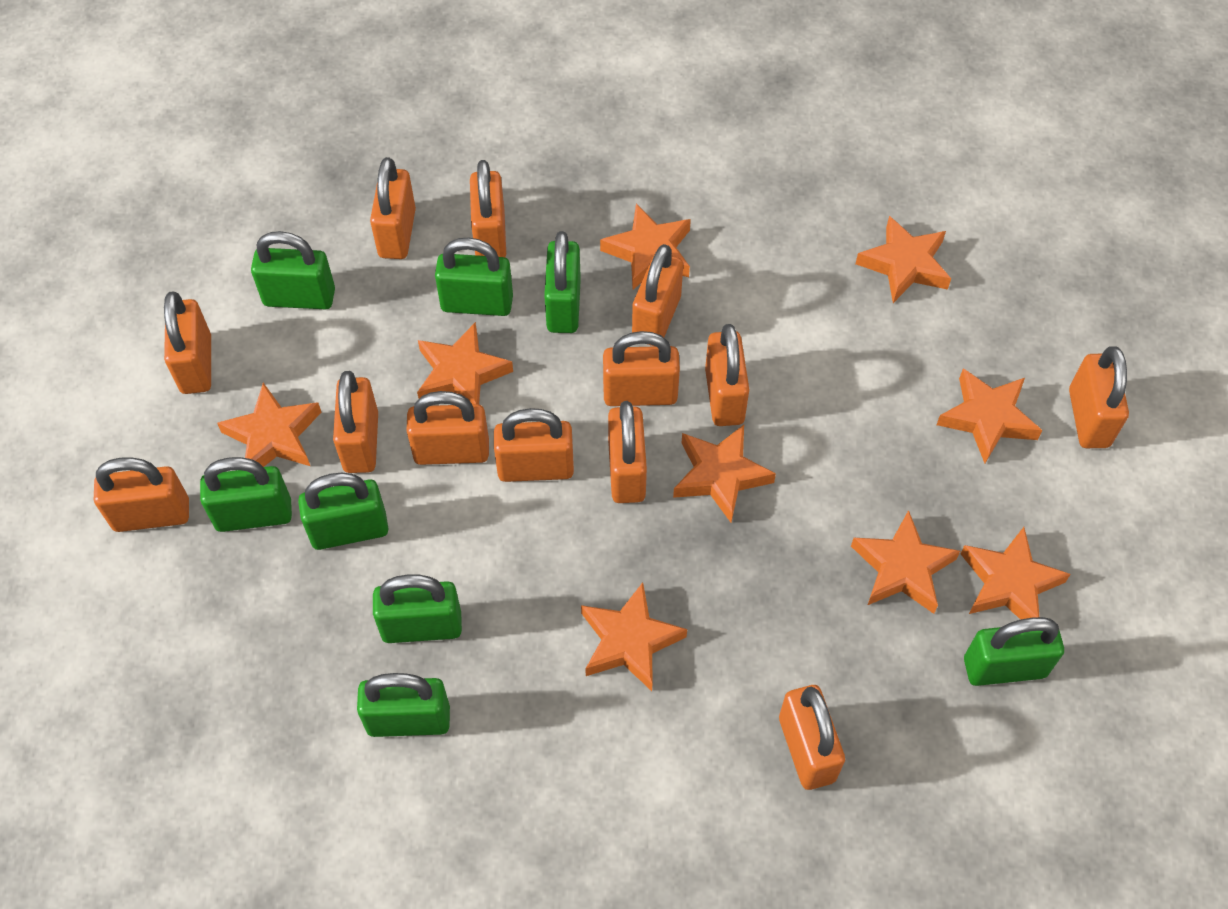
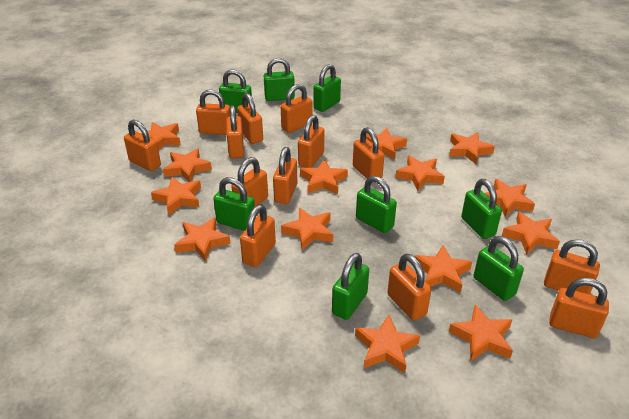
orange star: 9 -> 14

